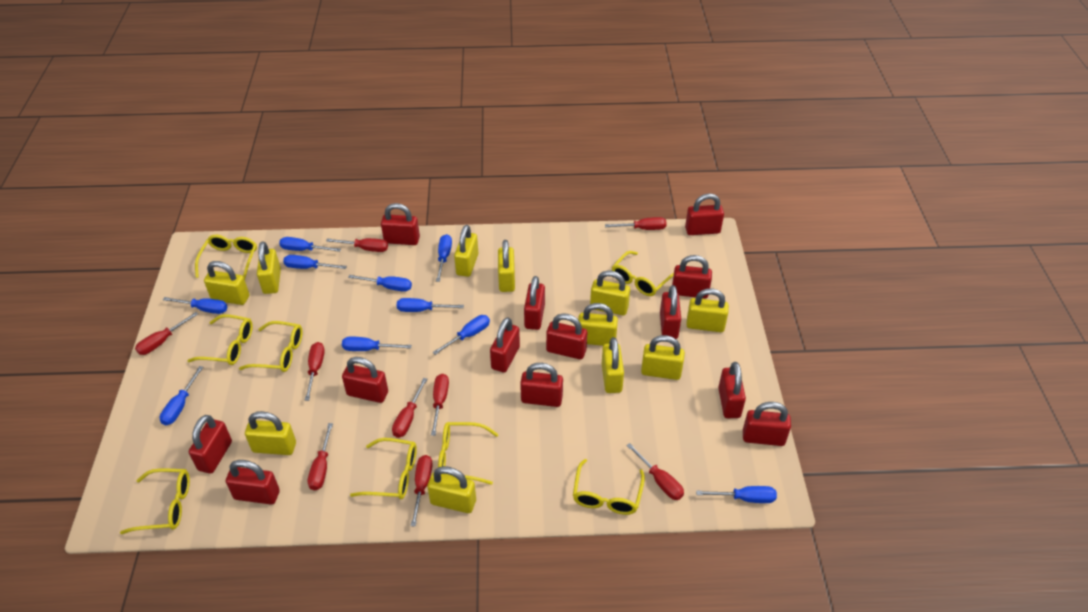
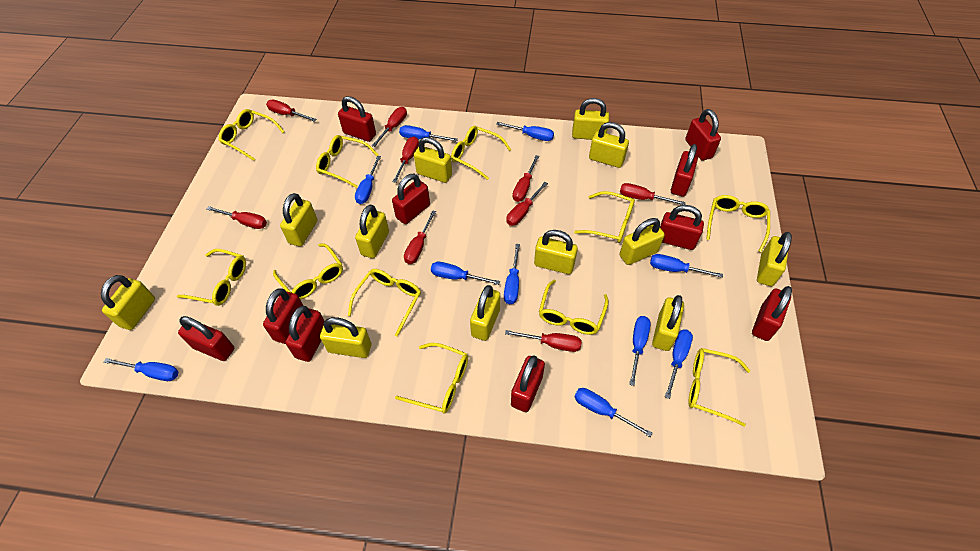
red padlock: 13 -> 10
yellow glasses: 8 -> 11
yellow padlock: 11 -> 12

